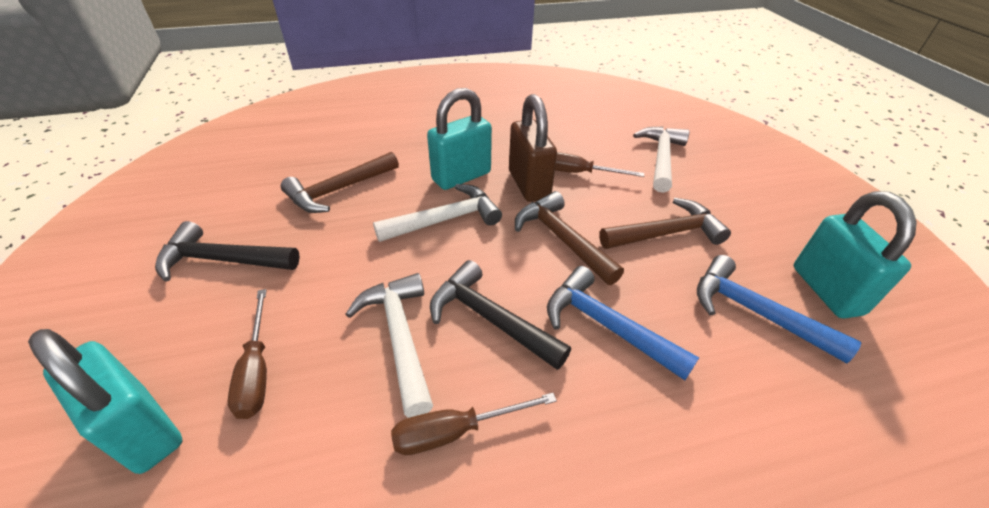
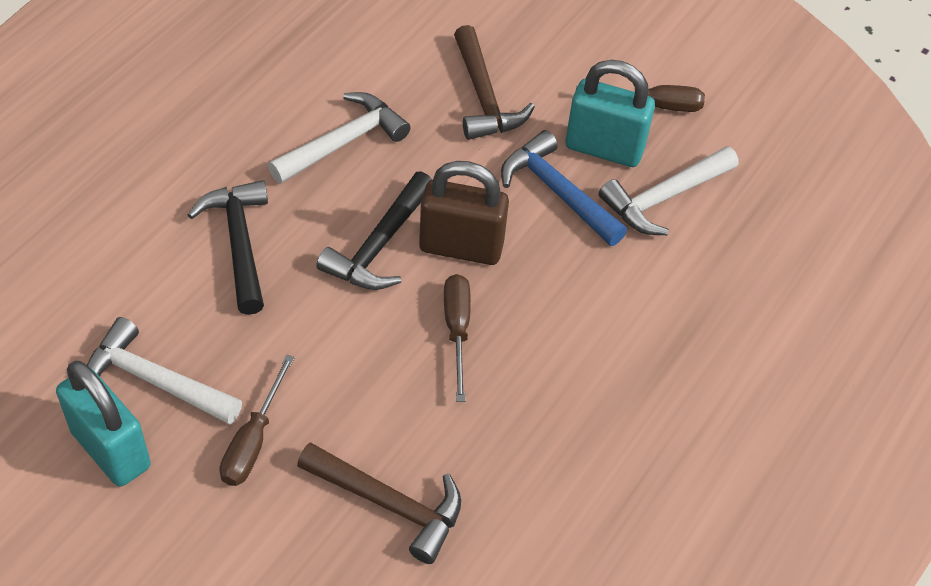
blue hammer: 2 -> 1
brown hammer: 3 -> 2
turquoise padlock: 3 -> 2

